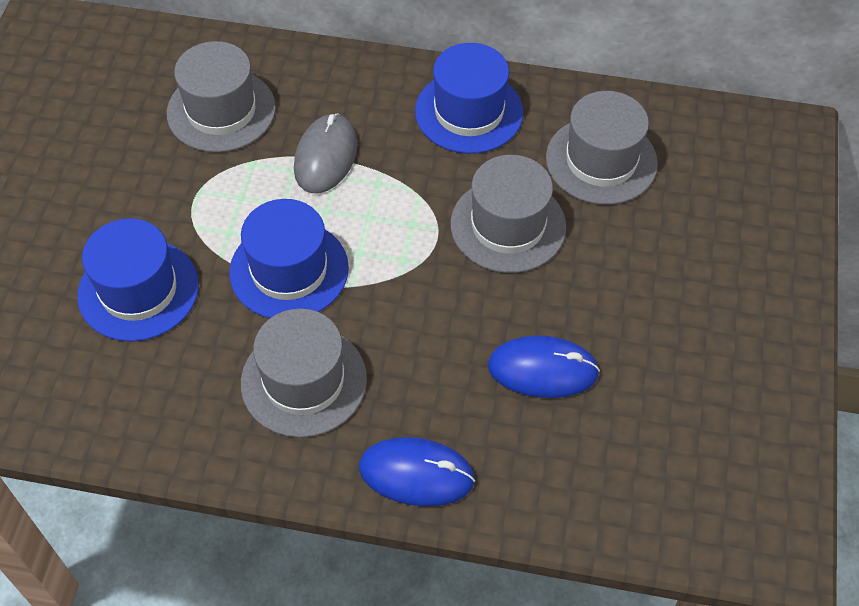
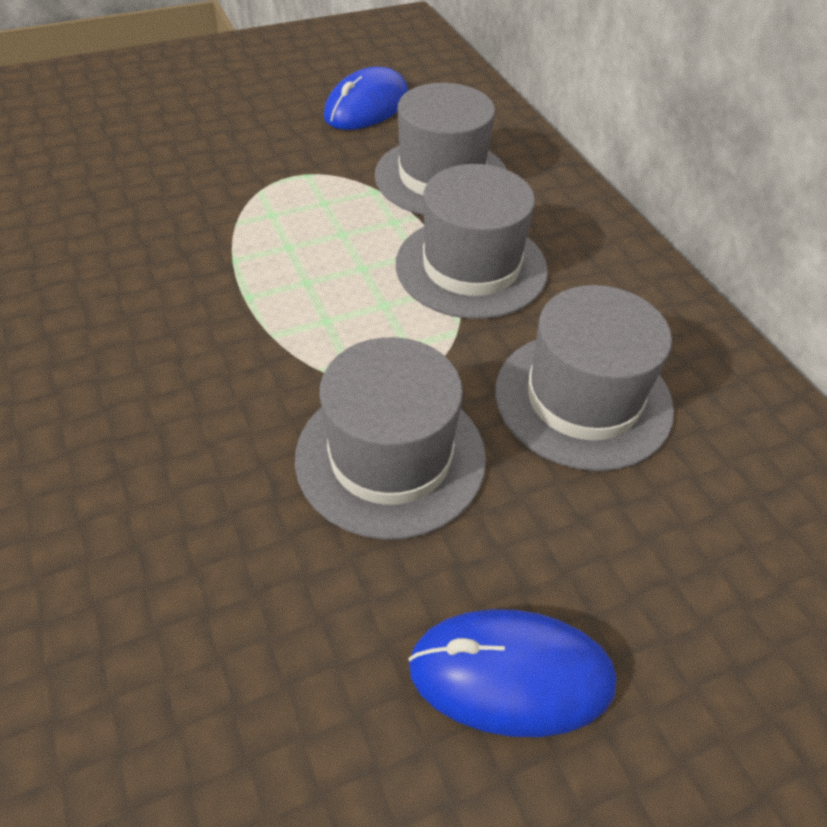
blue hat: 3 -> 0
grey mouse: 1 -> 0

